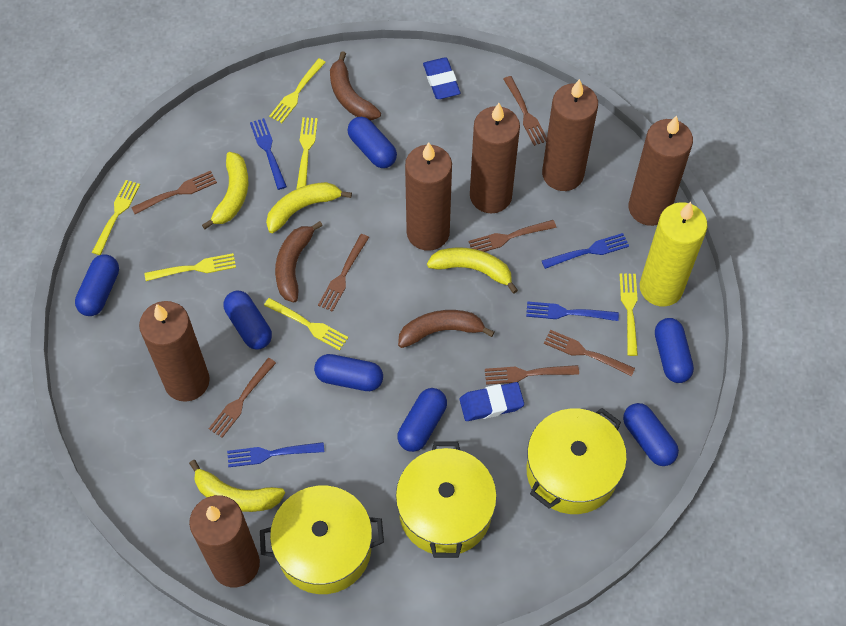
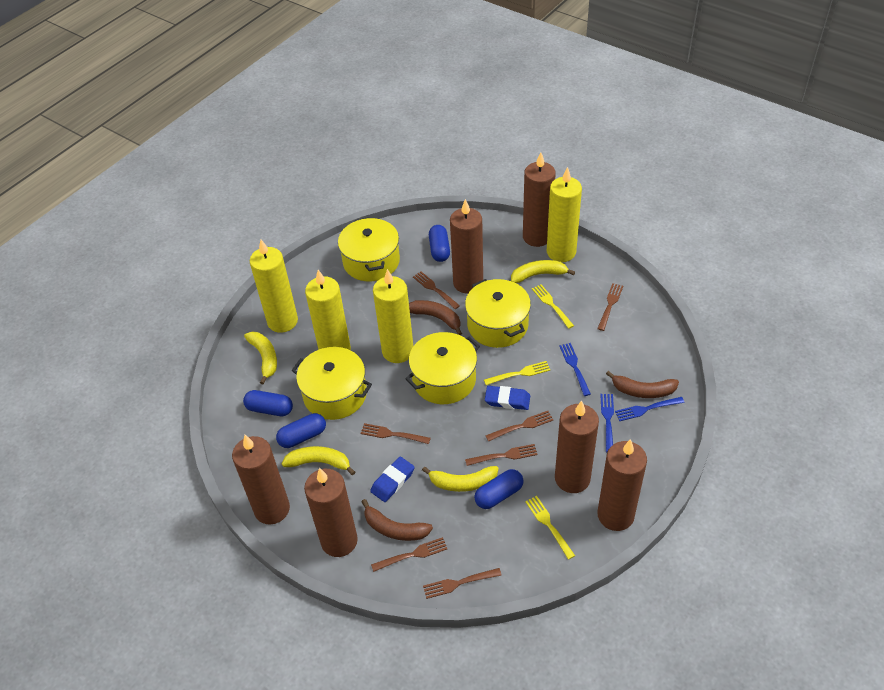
blue capsule: 7 -> 4
blue fork: 4 -> 3
yellow candle: 1 -> 4
yellow fork: 6 -> 3
yellow pot: 3 -> 4

